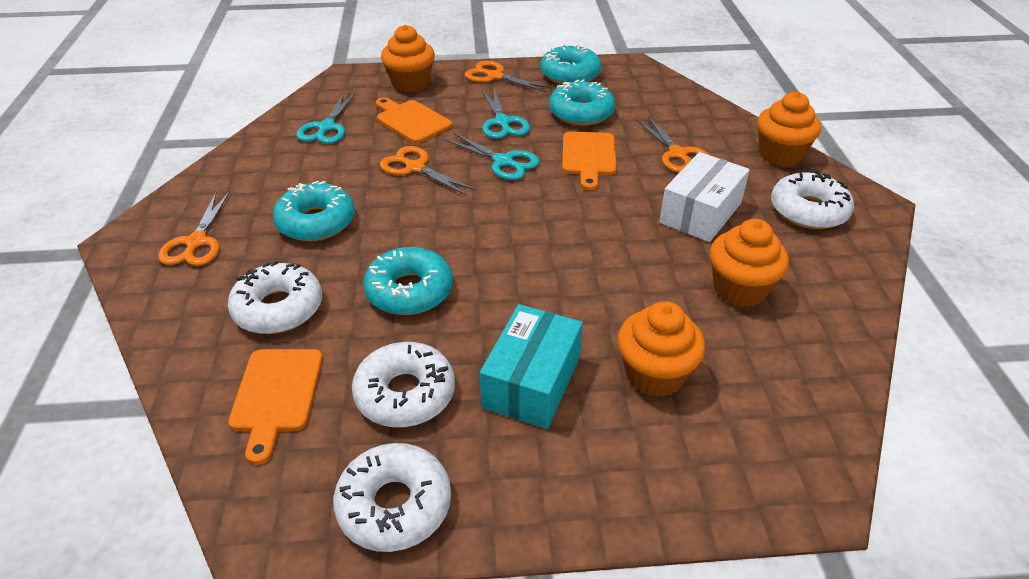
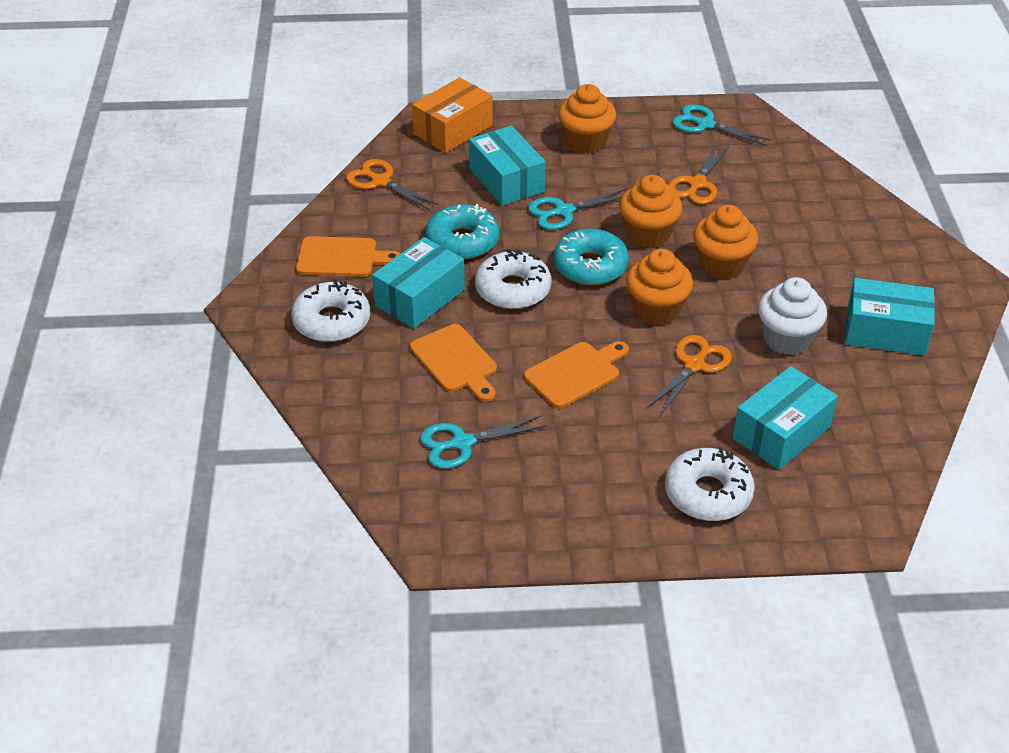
orange box: 0 -> 1
orange scissors: 4 -> 3
turquoise box: 1 -> 4
turquoise donut: 4 -> 2
white box: 1 -> 0
white cupcake: 0 -> 1
white donut: 4 -> 3

